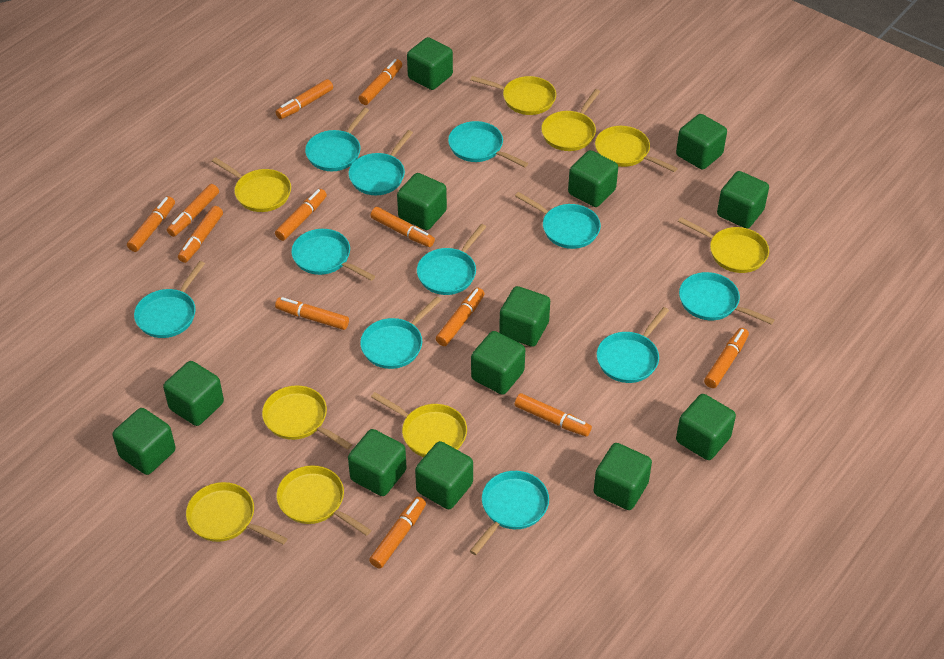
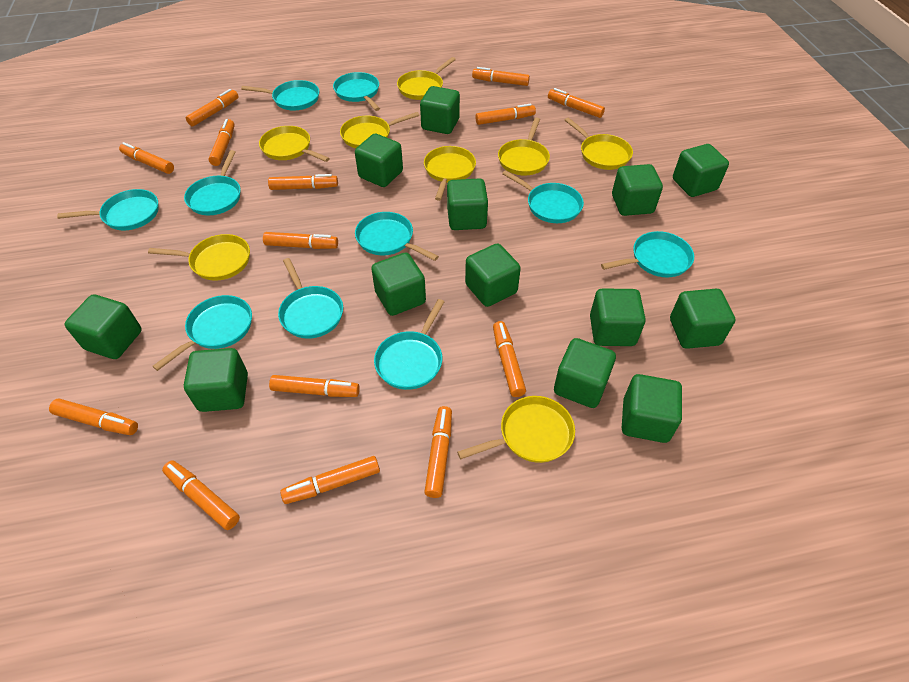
orange marker: 12 -> 14
turquoise pan: 11 -> 10
yellow pan: 9 -> 8

